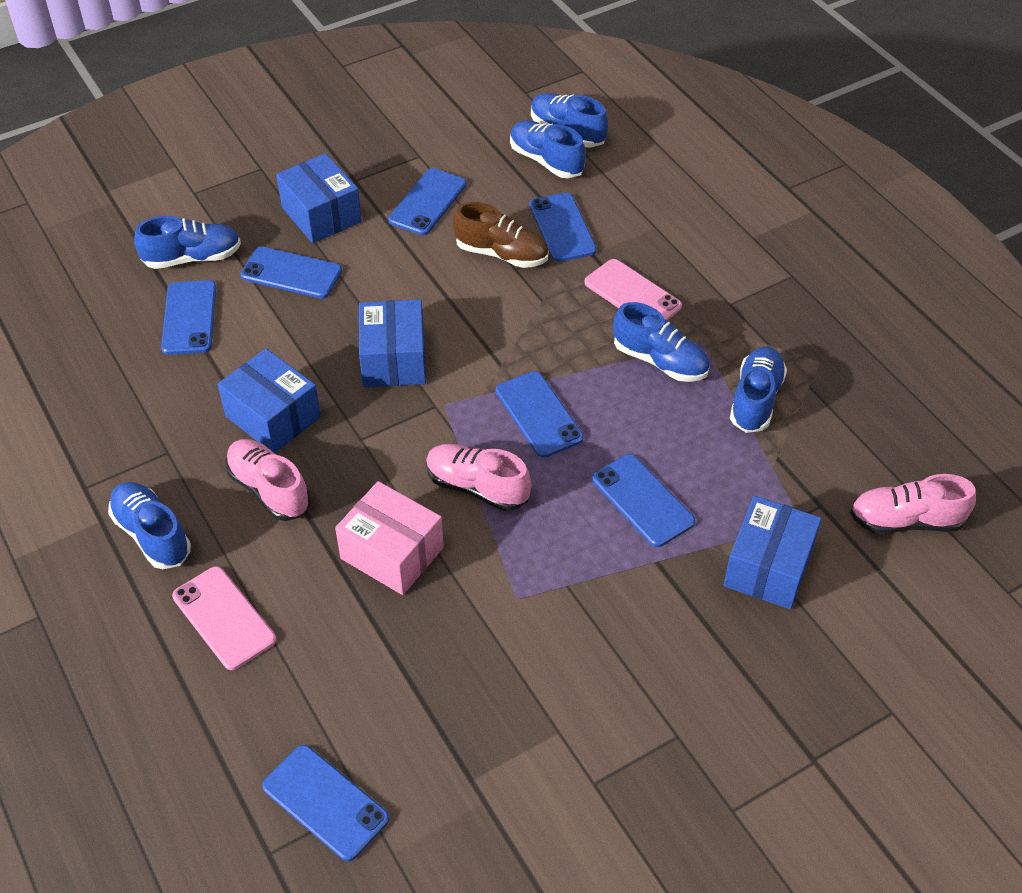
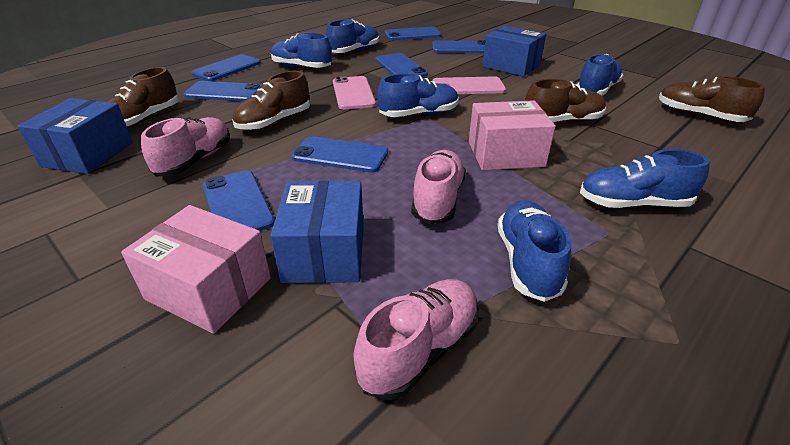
blue box: 4 -> 3
brown shoe: 1 -> 4
pink box: 1 -> 2

